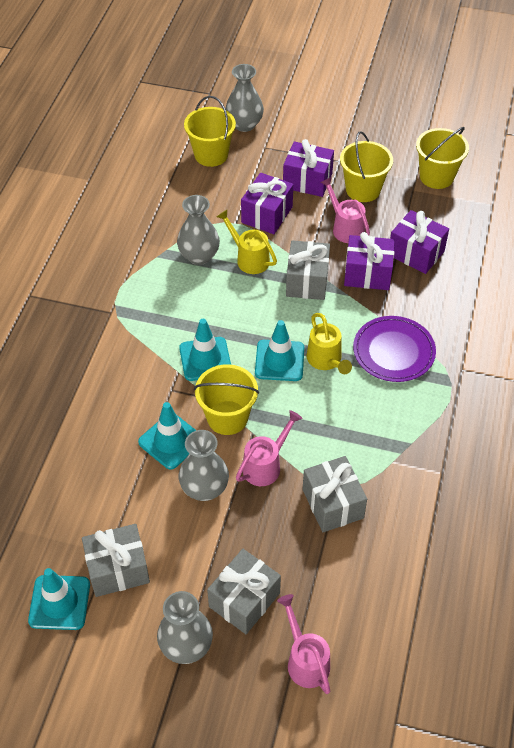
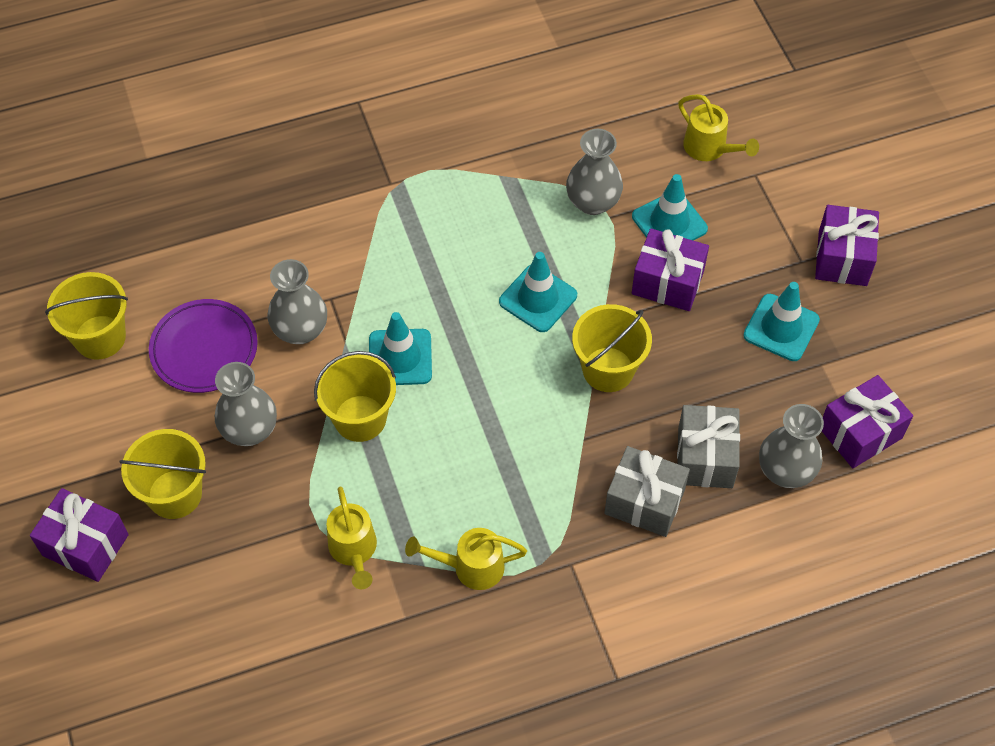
grey gift: 4 -> 2
pink watering can: 3 -> 0
yellow watering can: 2 -> 3

